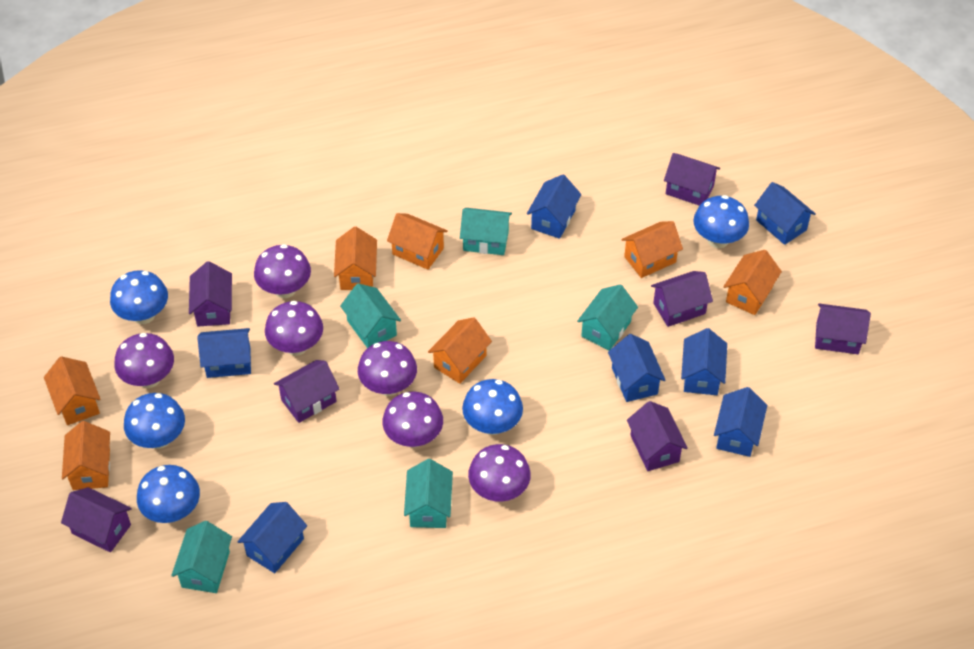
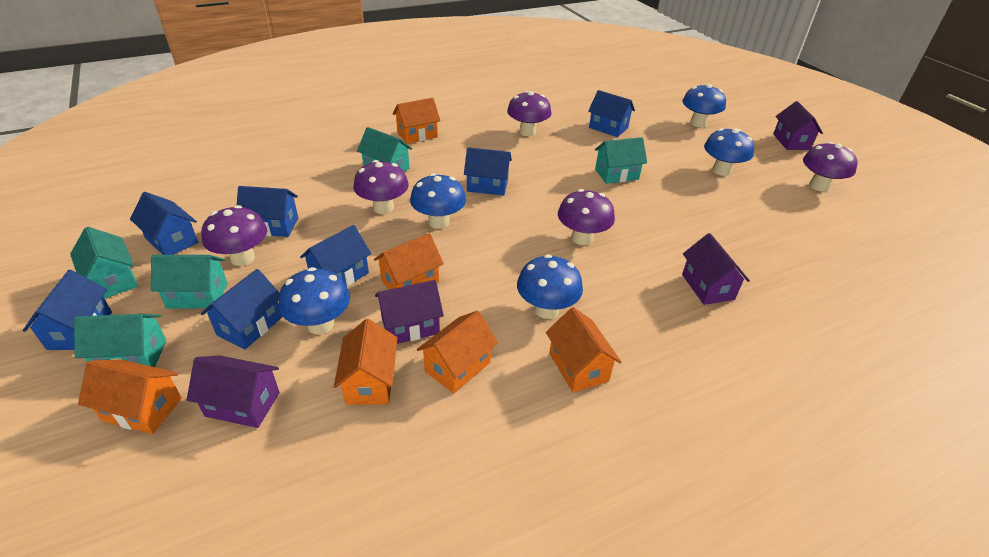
orange house: 7 -> 6
purple house: 7 -> 4
purple mushroom: 6 -> 5

